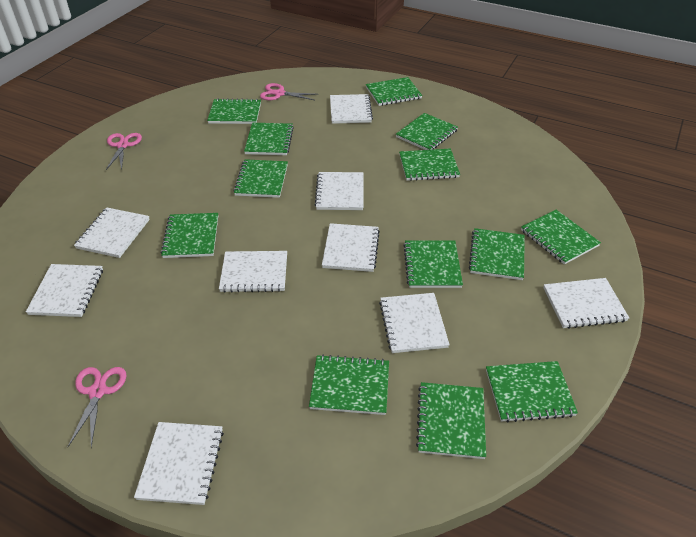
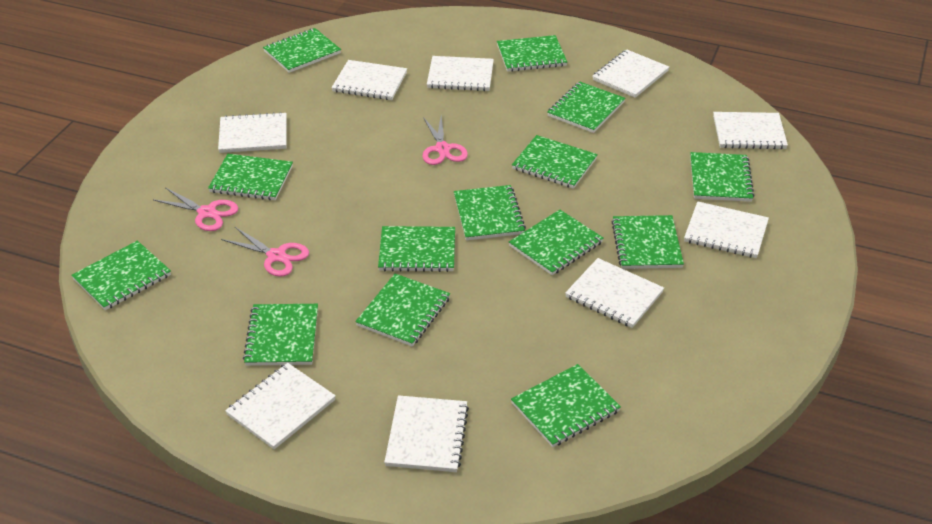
green notebook: 13 -> 14

